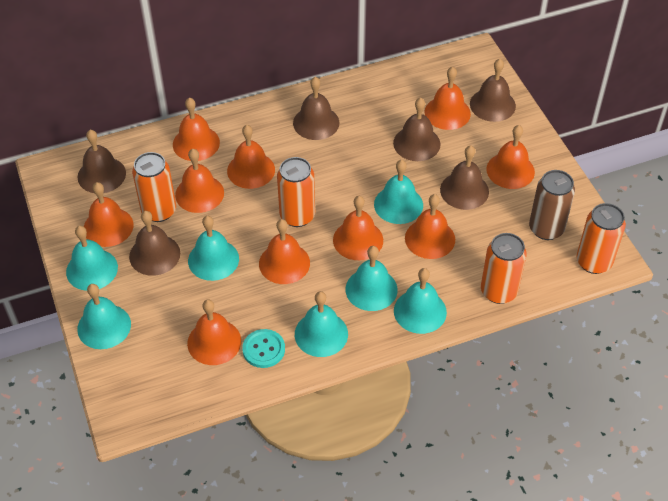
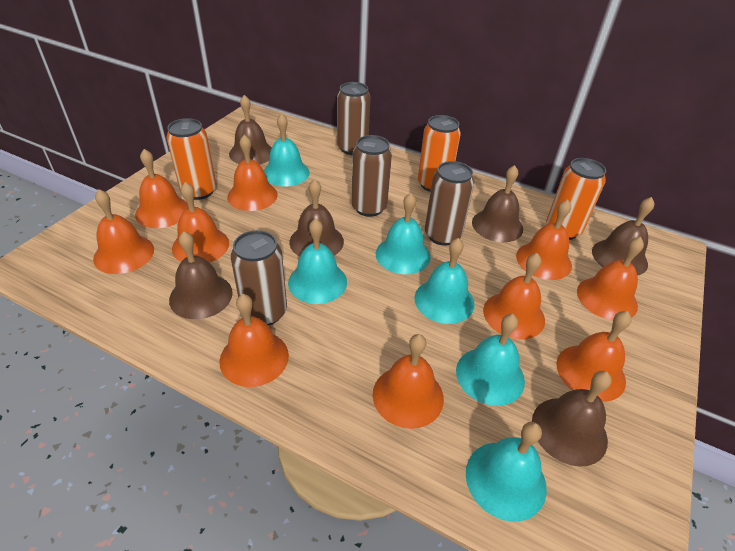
brown can: 1 -> 4
orange can: 4 -> 3
turquoise bell: 7 -> 6
turquoise button: 1 -> 0

